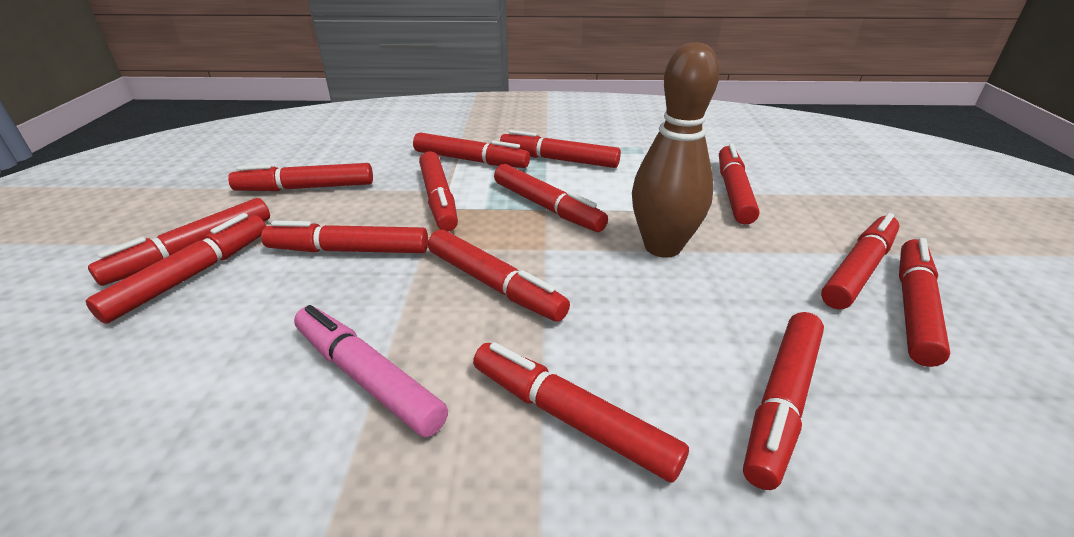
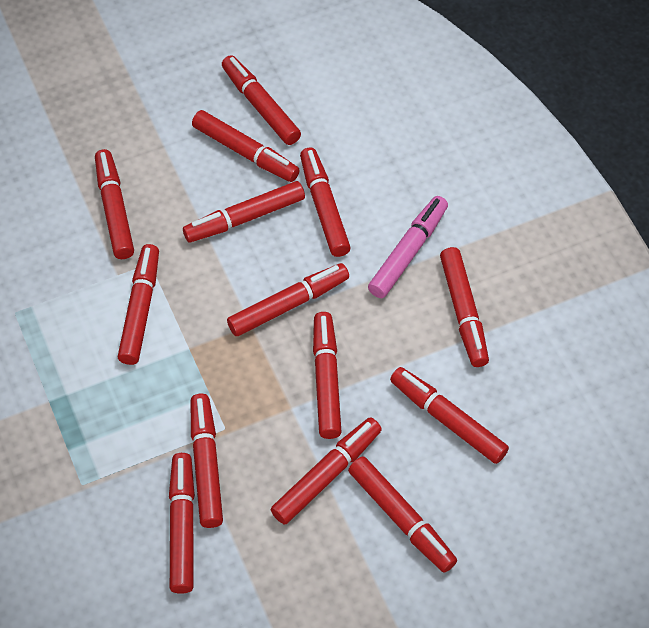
brown bowling pin: 1 -> 0

